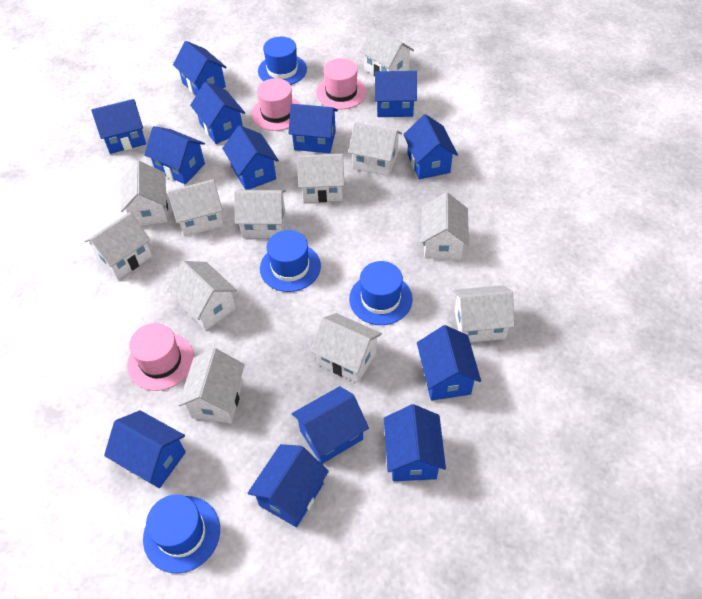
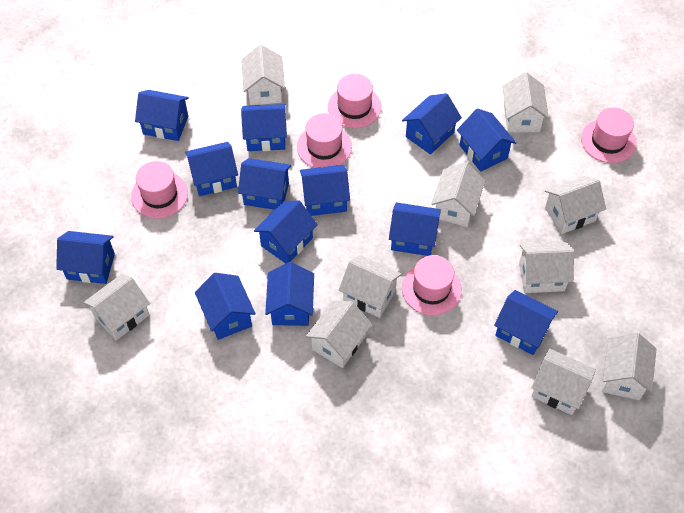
blue hat: 4 -> 0
pink hat: 3 -> 5
white house: 12 -> 10

